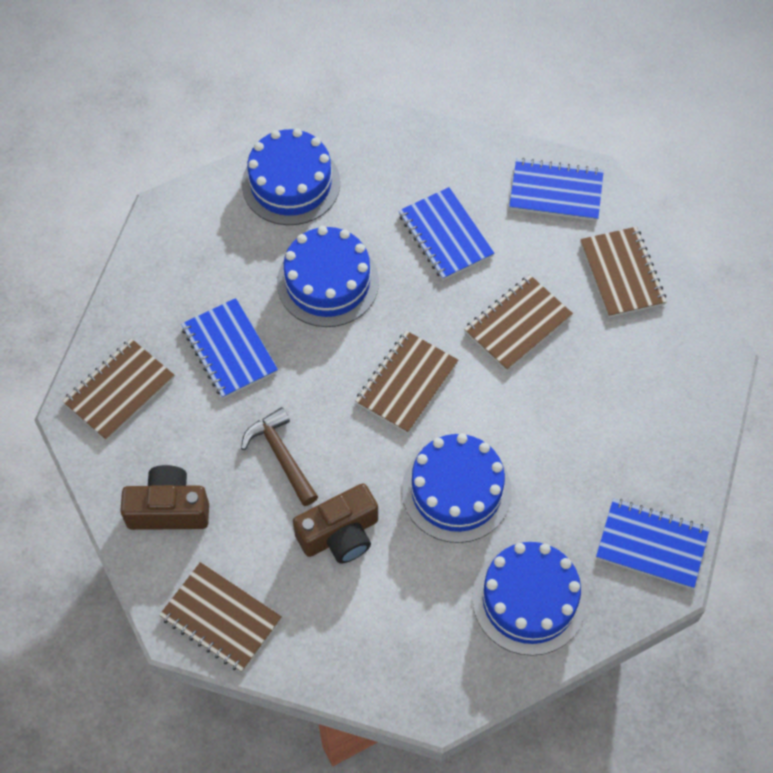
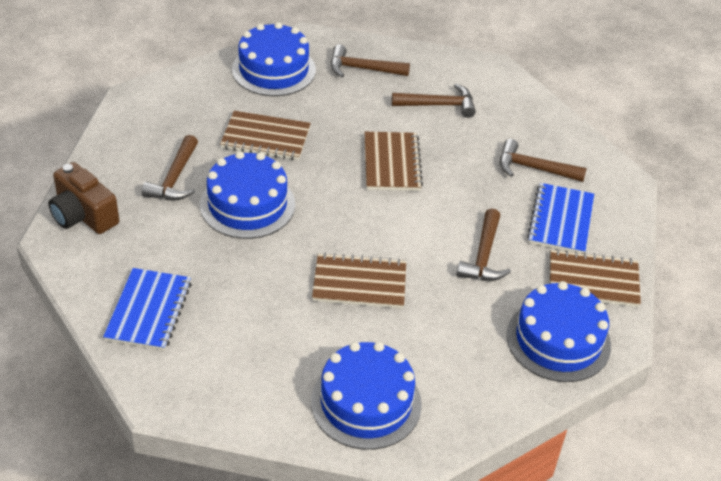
blue notebook: 4 -> 2
brown camera: 2 -> 1
brown hammer: 1 -> 5
brown notebook: 5 -> 4

